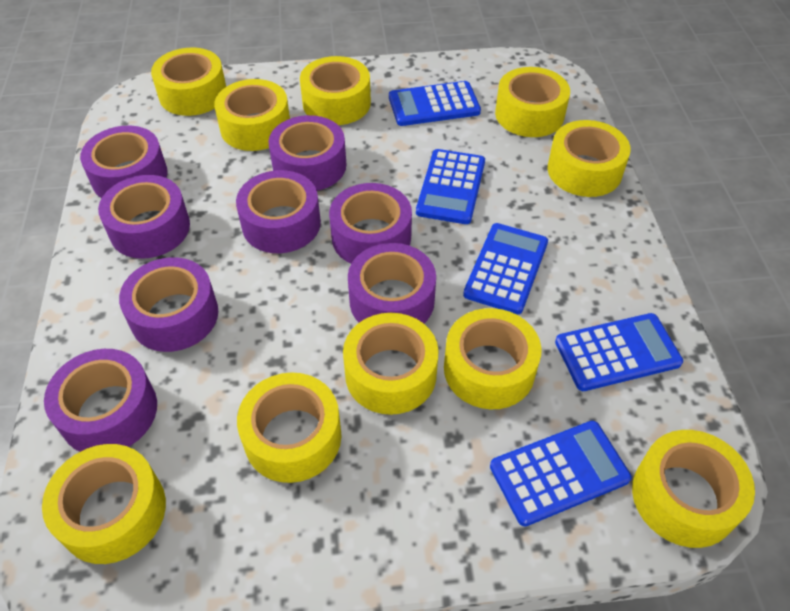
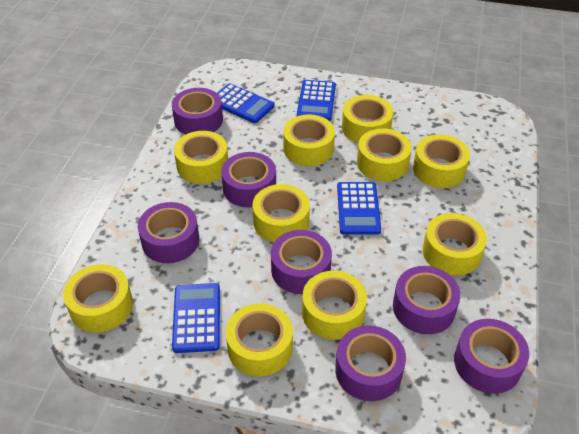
blue calculator: 5 -> 4
purple tape: 8 -> 7

